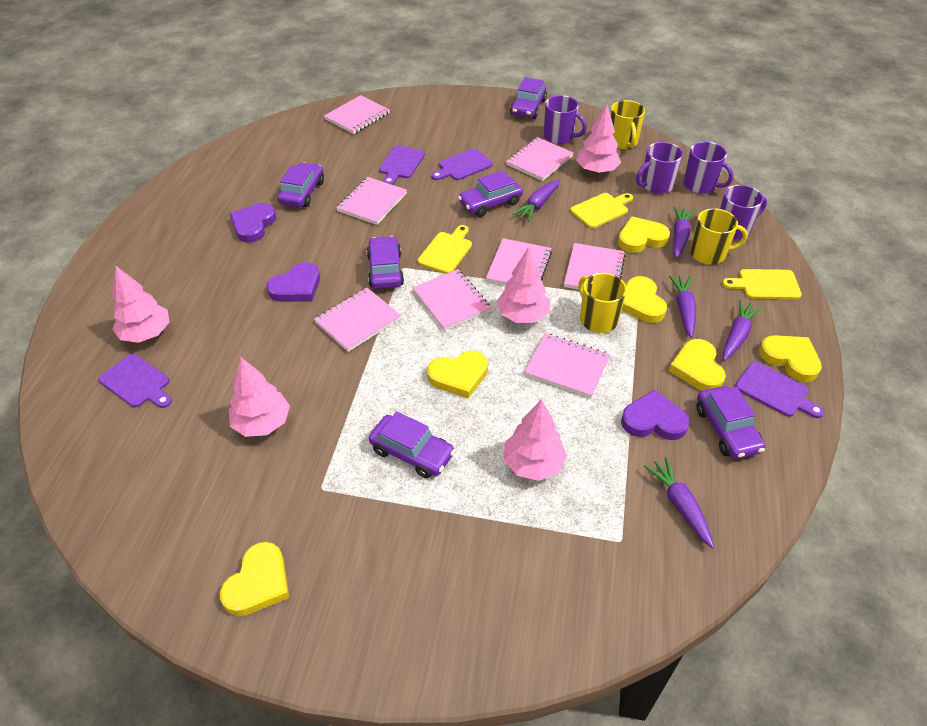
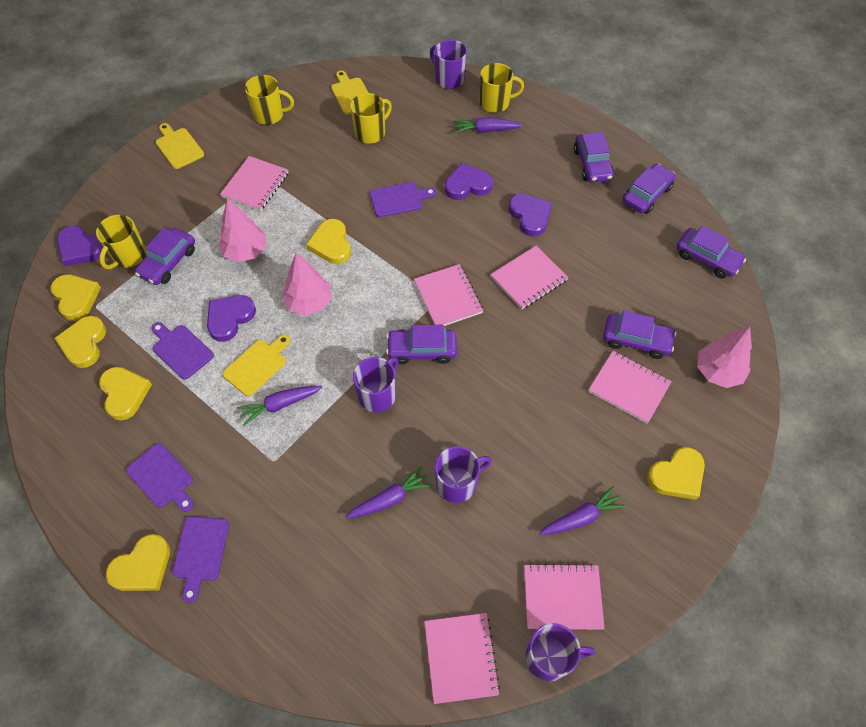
pink notebook: 8 -> 6
pink tree: 5 -> 3
purple carrot: 5 -> 4
purple heart: 3 -> 4
yellow mug: 3 -> 4

